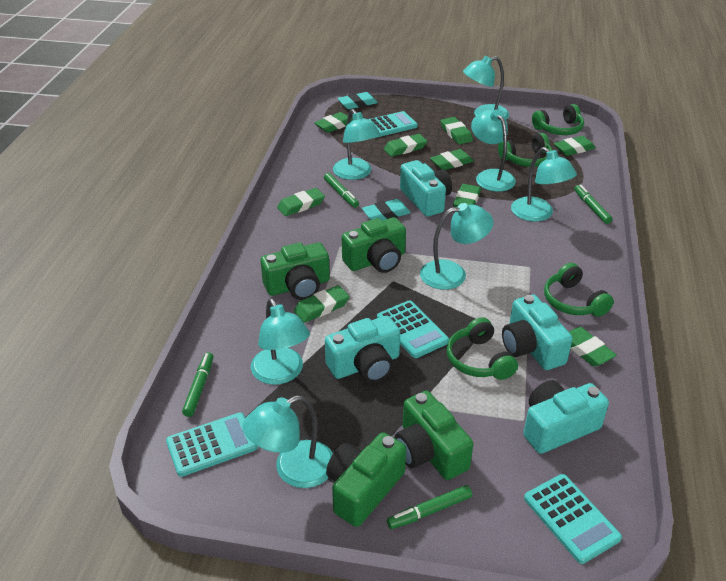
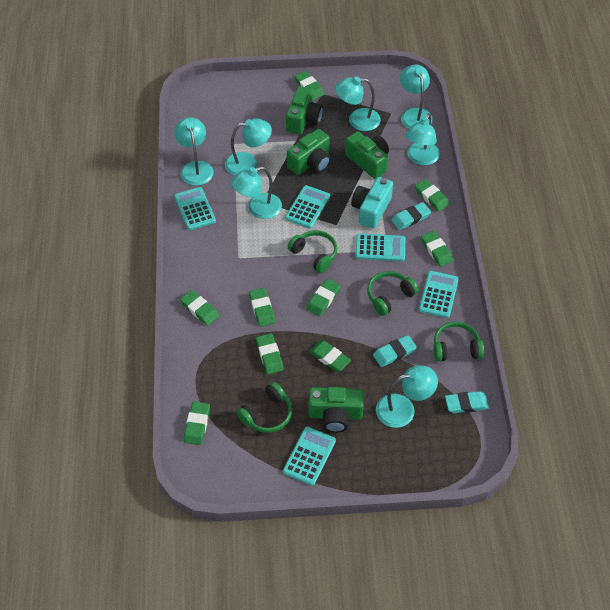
green marker: 4 -> 0
turquoise calculator: 4 -> 5
turquoise camera: 4 -> 1
turquoise eraser: 2 -> 3

